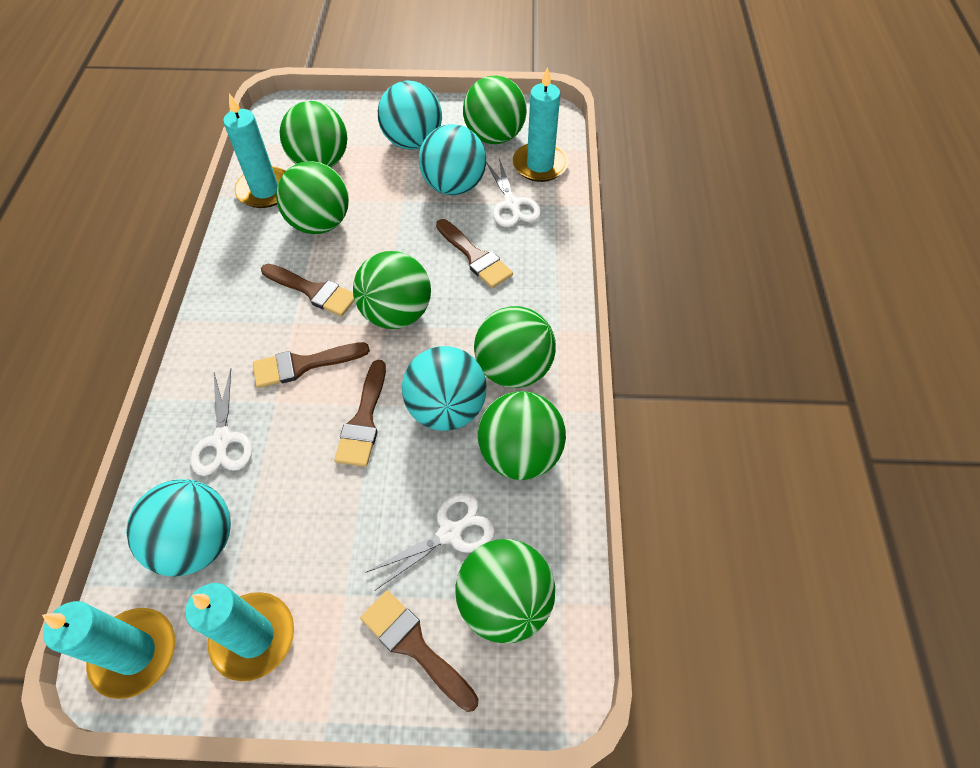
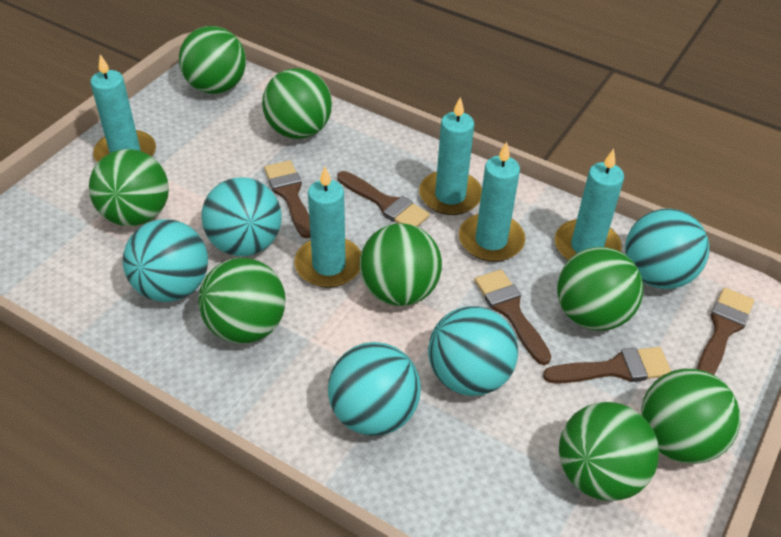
green ball: 7 -> 8
turquoise ball: 4 -> 5
turquoise candle: 4 -> 5
white scissors: 3 -> 0

